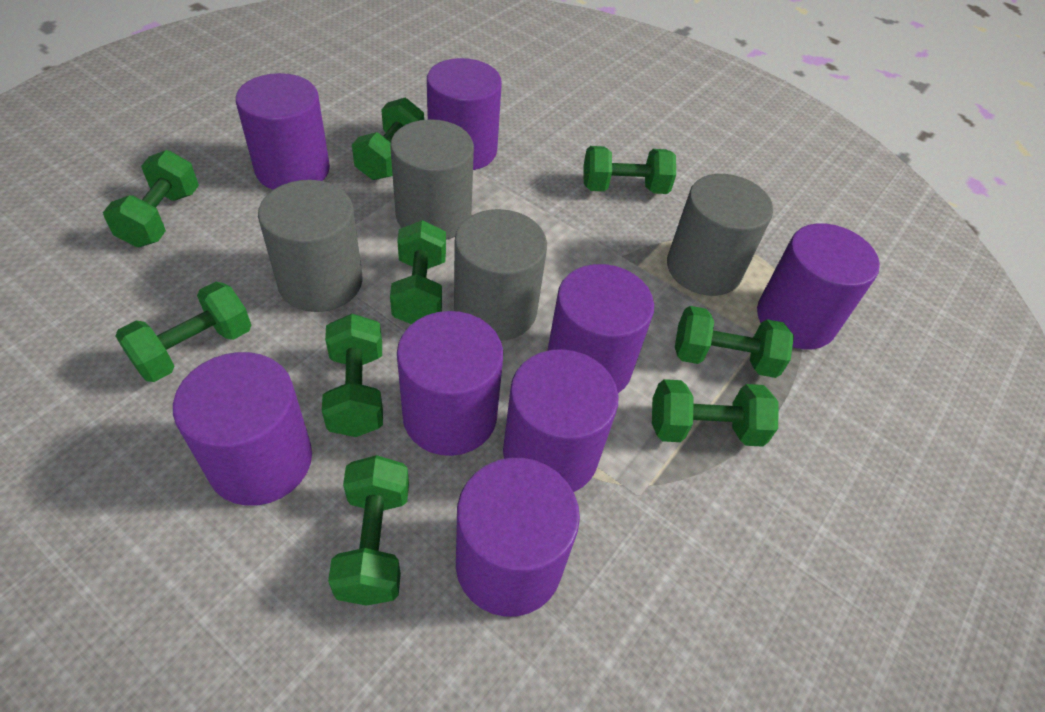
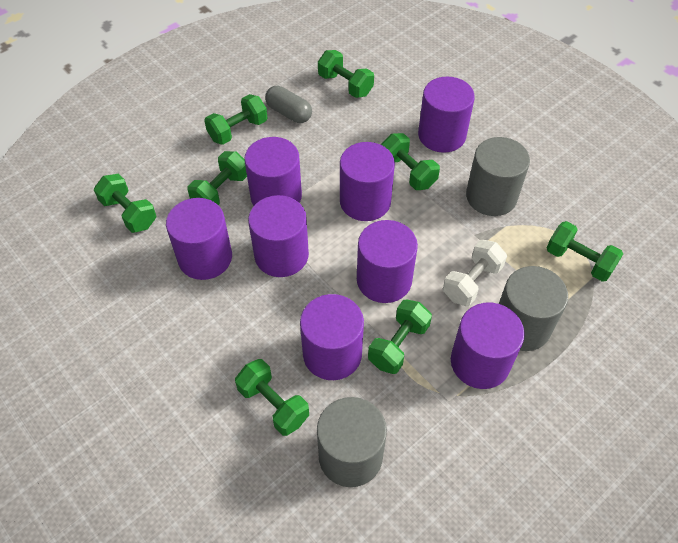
green dumbbell: 9 -> 8
grey capsule: 0 -> 1
grey cylinder: 4 -> 3
white dumbbell: 0 -> 1

